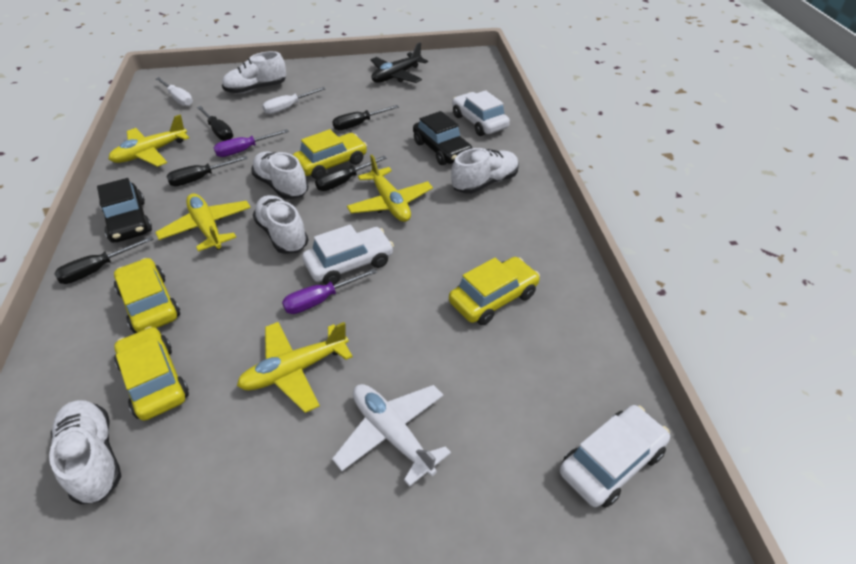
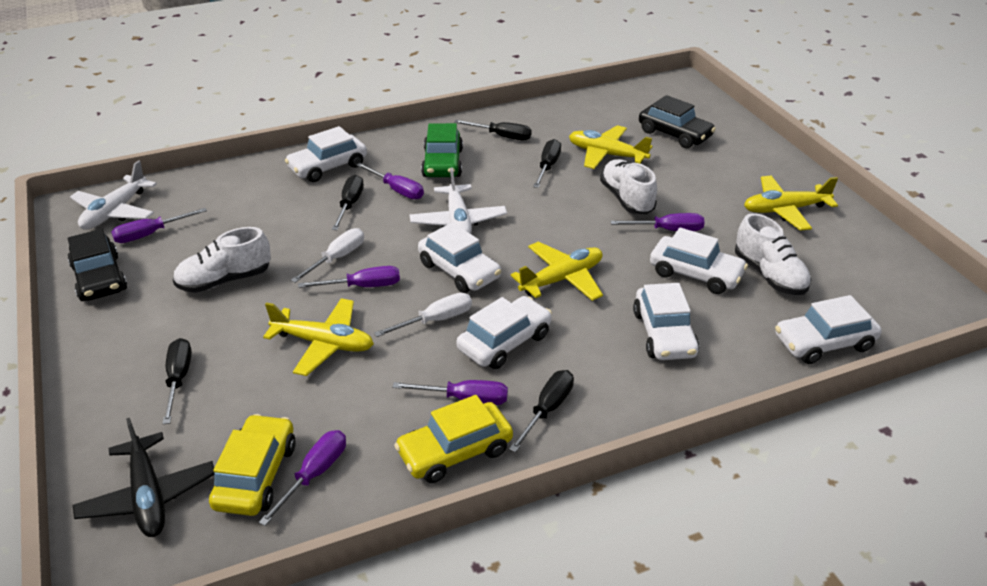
green car: 0 -> 1
purple screwdriver: 2 -> 6
white car: 3 -> 6
white plane: 1 -> 2
white shoe: 5 -> 3
yellow car: 4 -> 2

